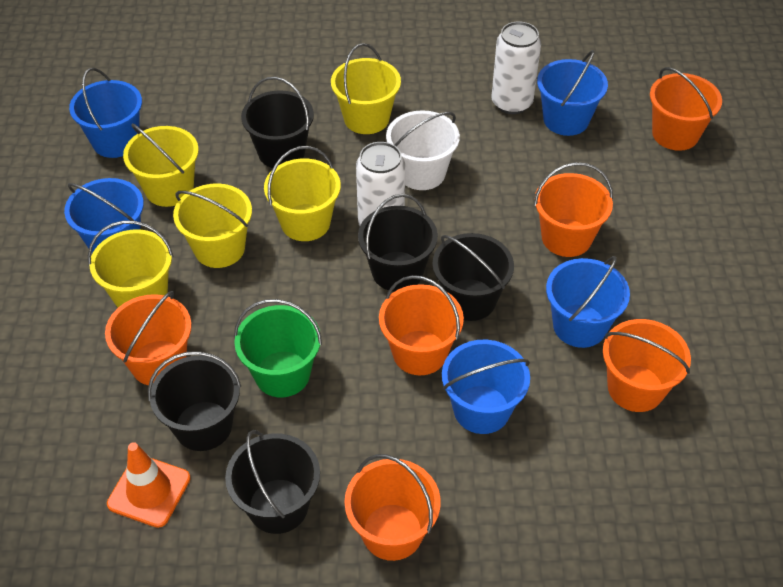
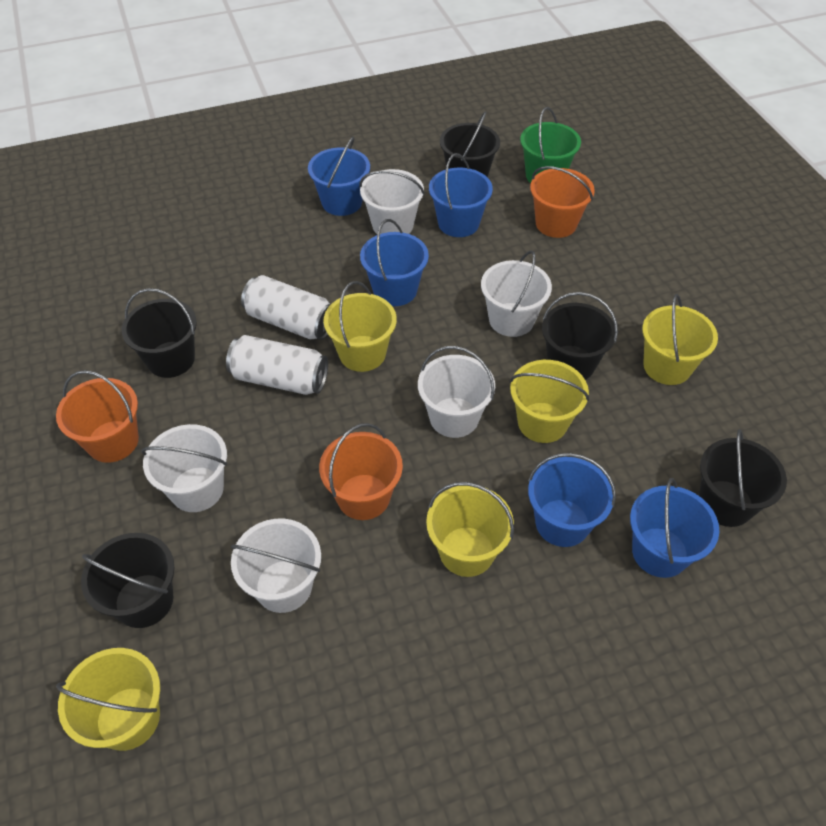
orange bucket: 6 -> 3
orange traffic cone: 1 -> 0
white bucket: 1 -> 5

